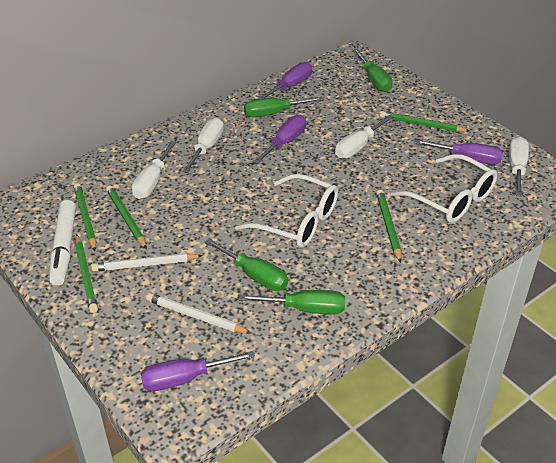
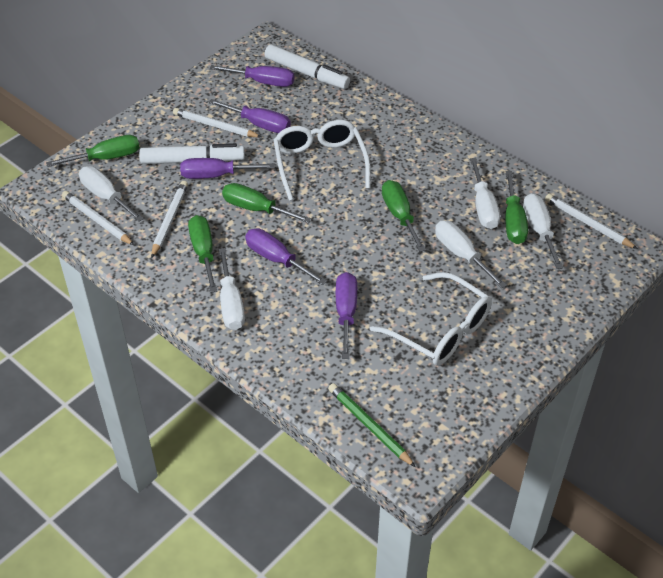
green pencil: 5 -> 1
green screwdriver: 4 -> 5
purple screwdriver: 4 -> 5
white marker: 1 -> 2
white pencil: 2 -> 4
white screwdriver: 4 -> 5

